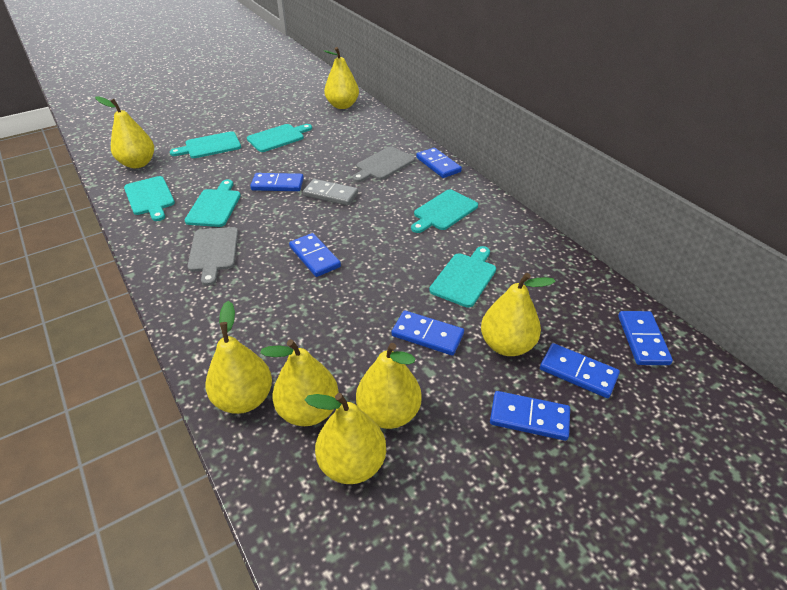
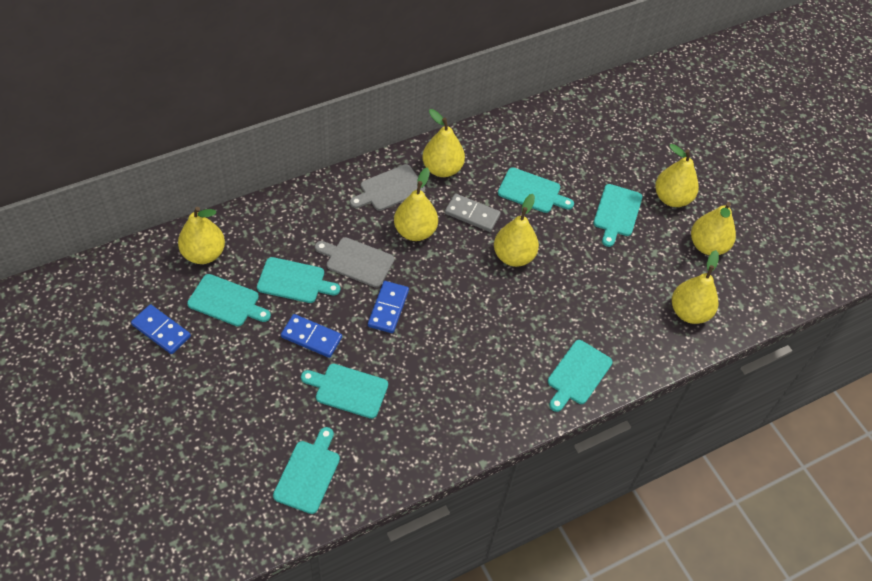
blue domino: 7 -> 3
turquoise cutting board: 6 -> 7

